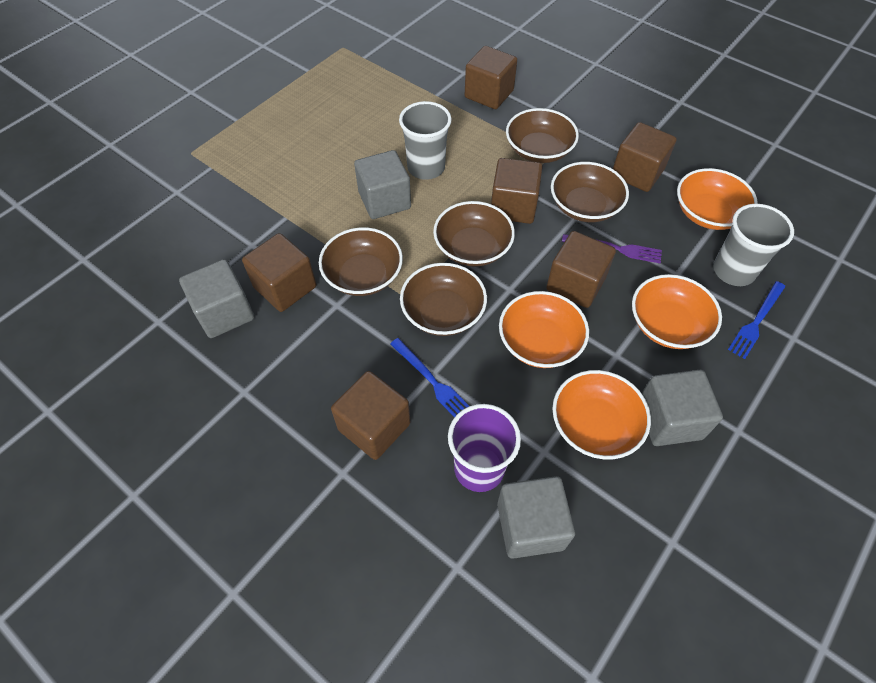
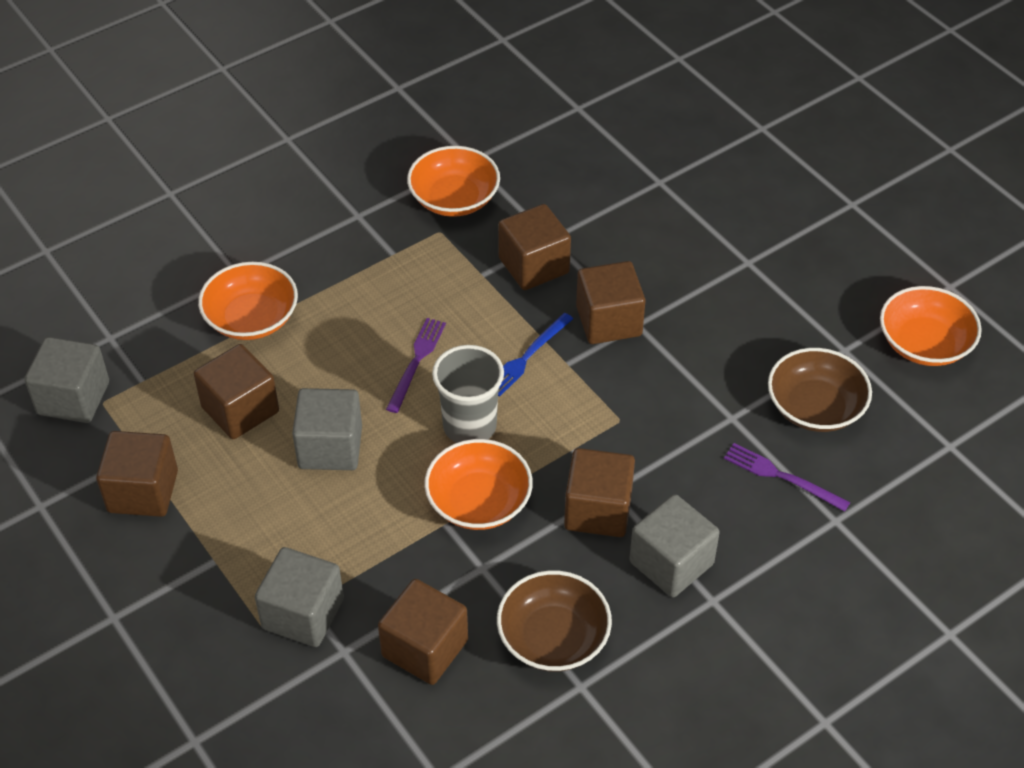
blue fork: 2 -> 1
brown bowl: 5 -> 2
grey cup: 2 -> 1
purple cup: 1 -> 0
purple fork: 1 -> 2

